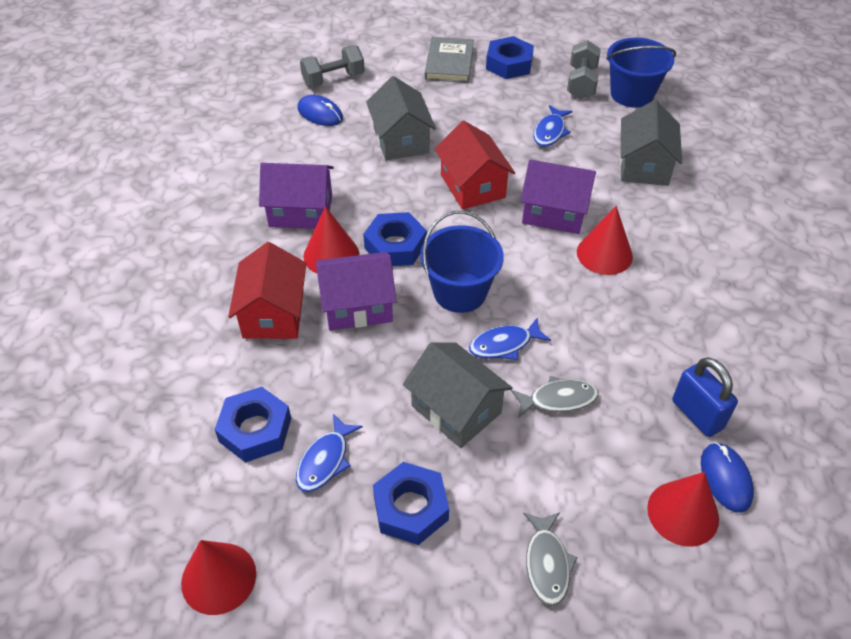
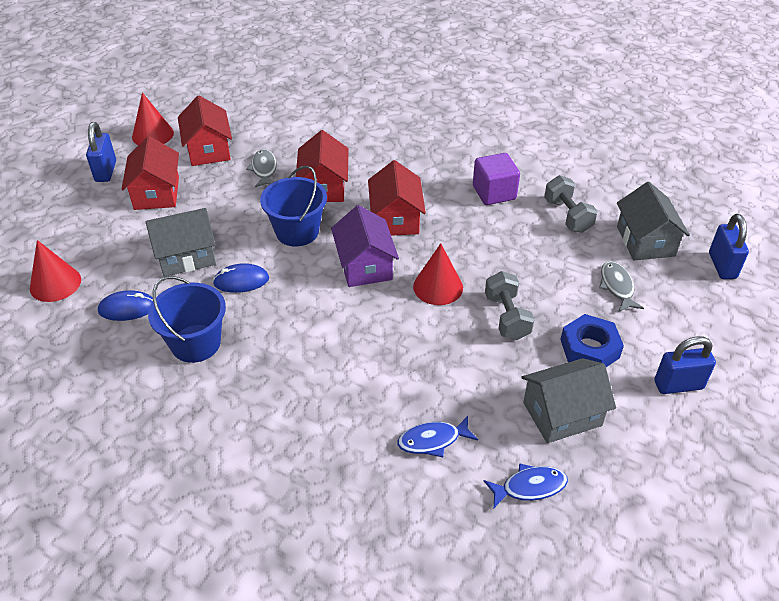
blue fish: 3 -> 2
blue nut: 4 -> 1
blue padlock: 1 -> 3
grey book: 1 -> 0
purple cube: 0 -> 1
purple house: 3 -> 1
red cone: 4 -> 3
red house: 2 -> 4

